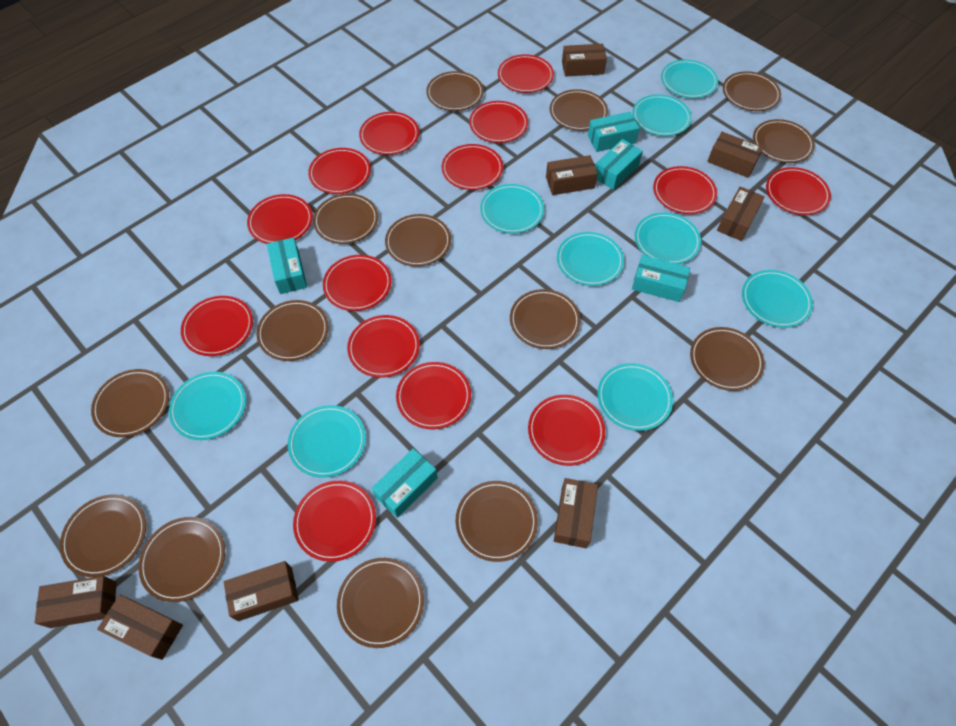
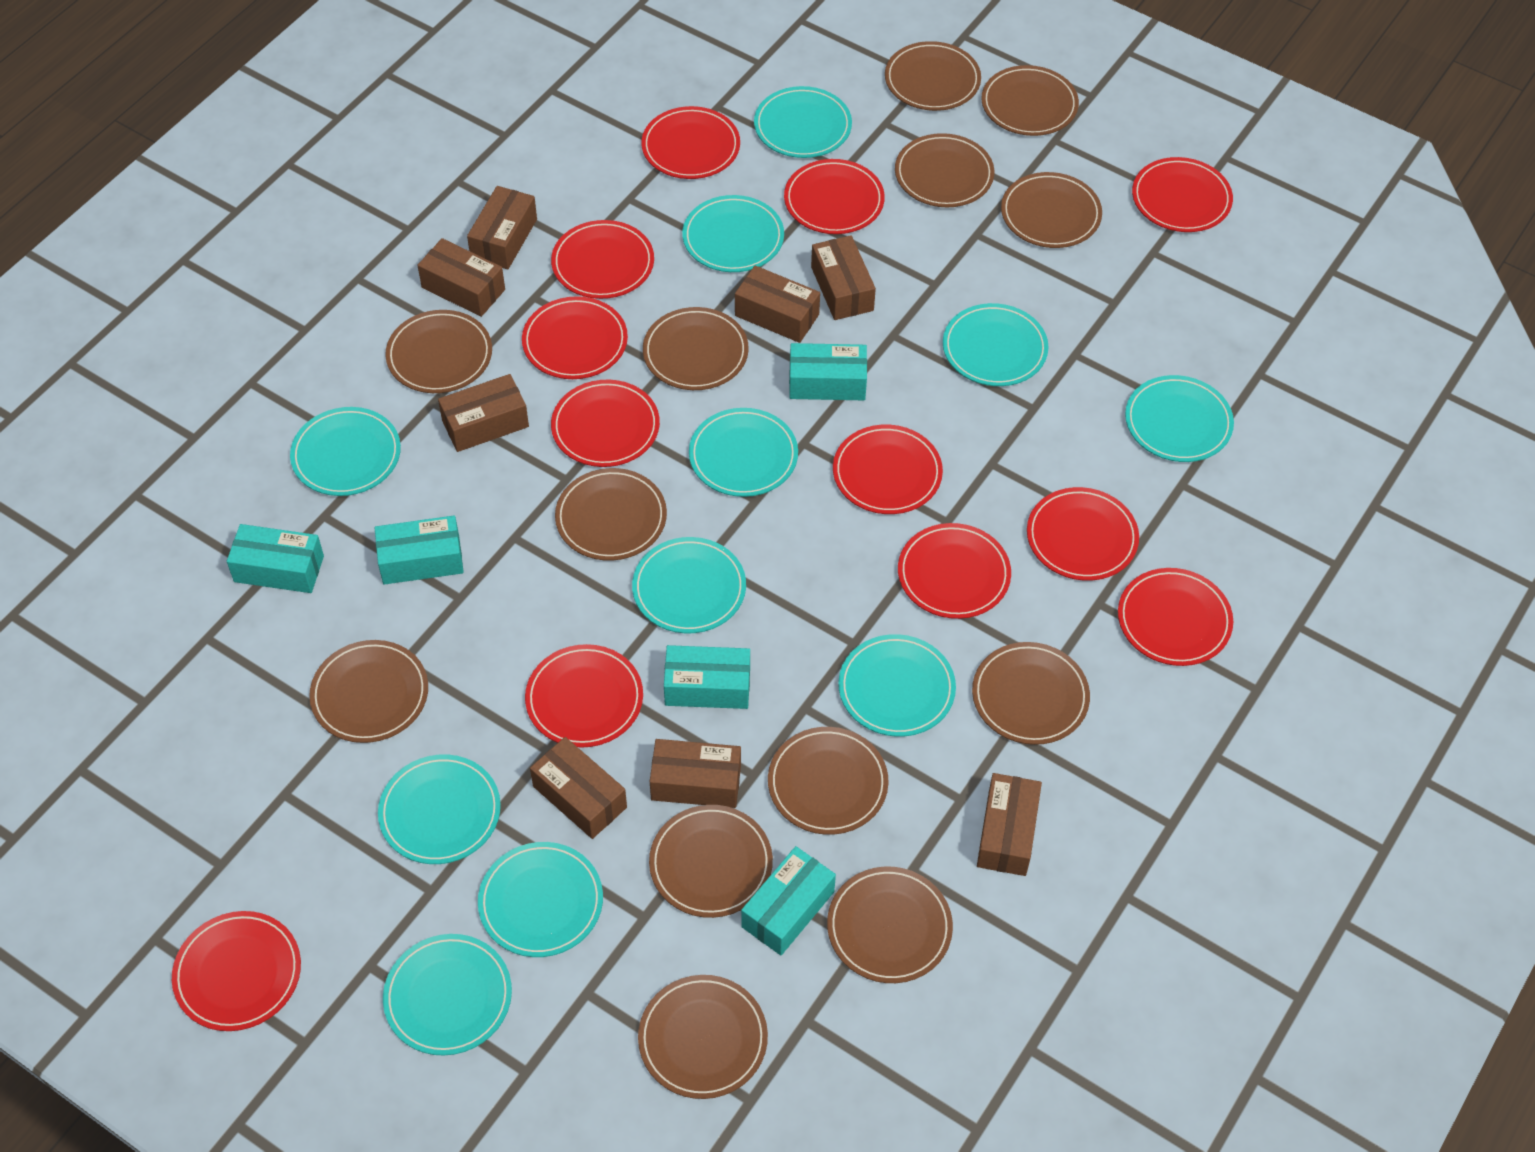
brown plate: 14 -> 13
red plate: 14 -> 12
turquoise plate: 9 -> 11

